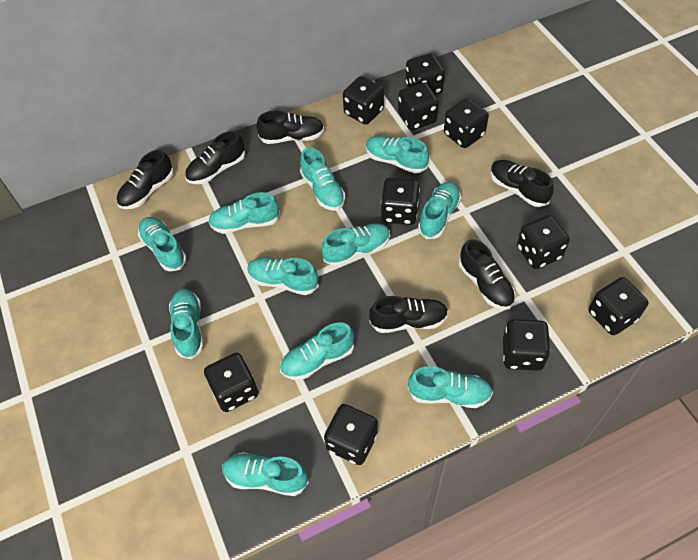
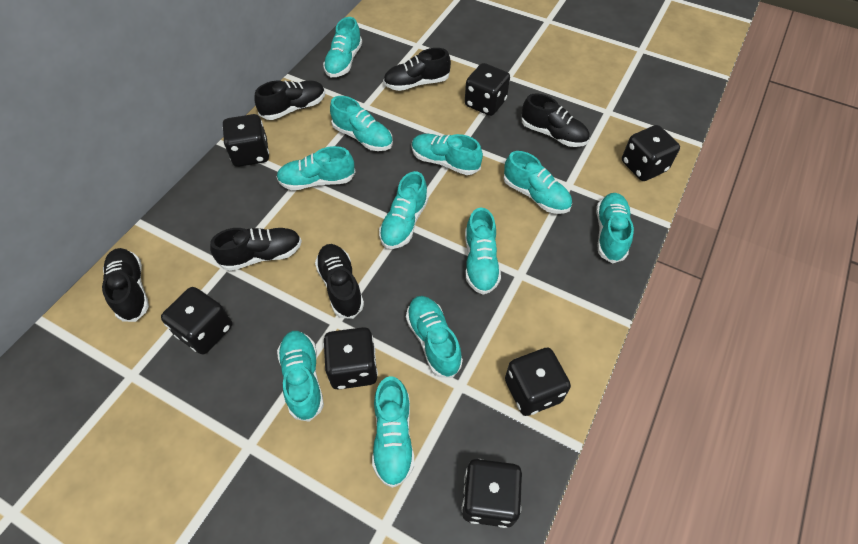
black dice: 10 -> 7

